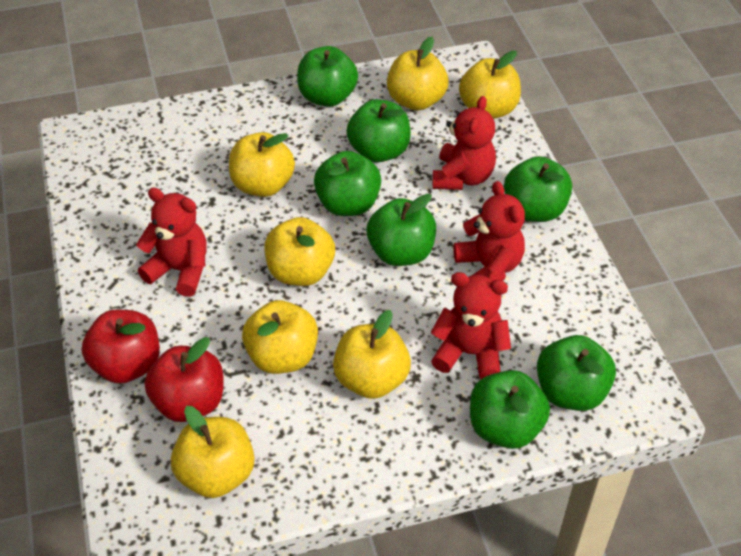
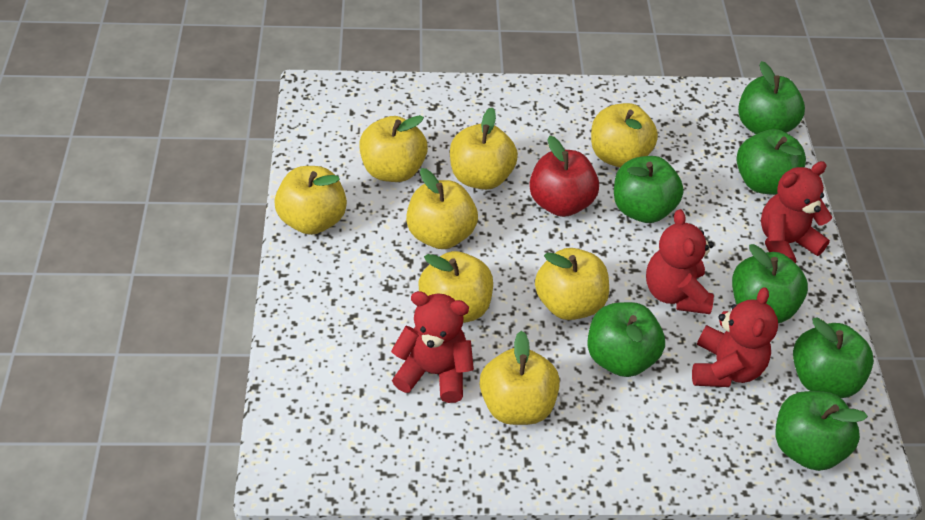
red apple: 2 -> 1
yellow apple: 7 -> 8

